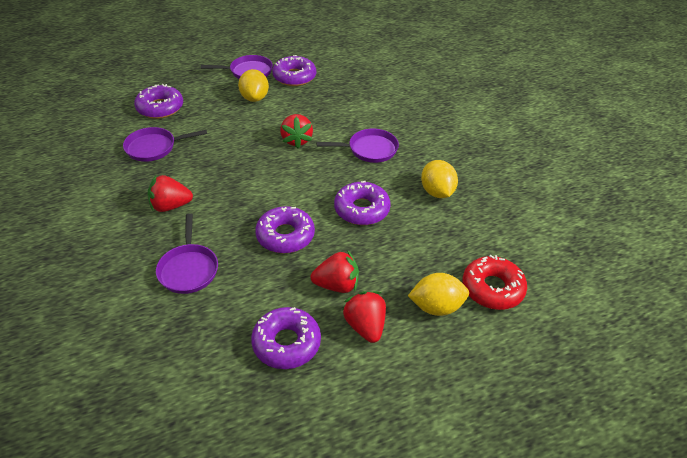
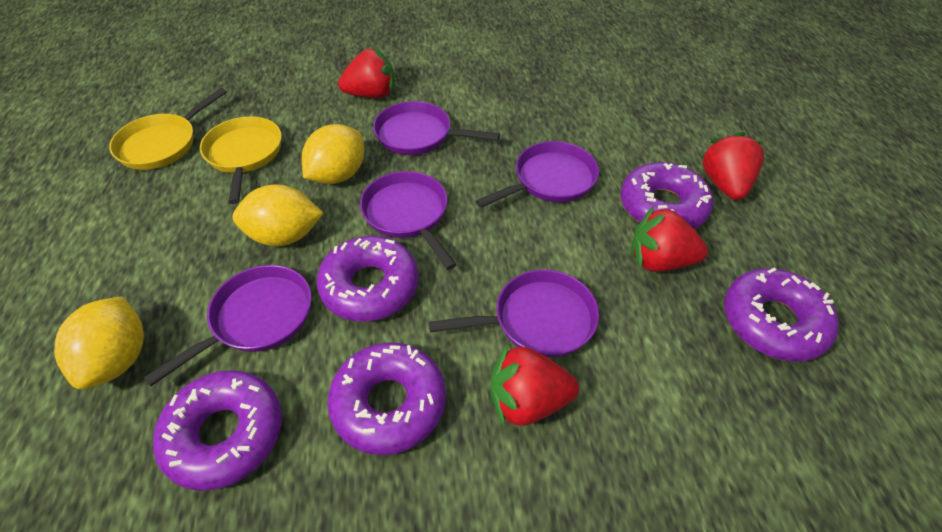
purple pan: 4 -> 5
red donut: 1 -> 0
yellow pan: 0 -> 2

